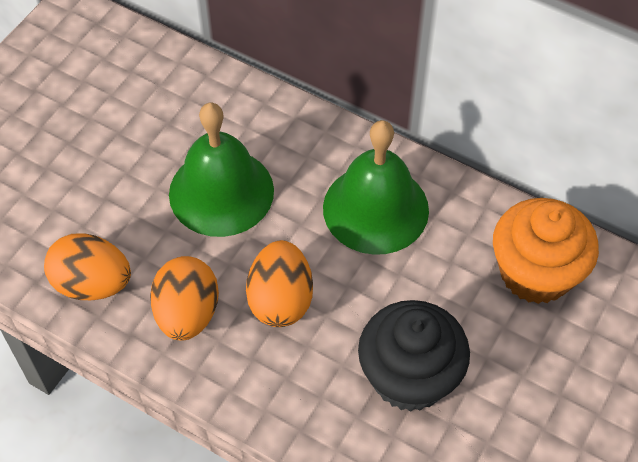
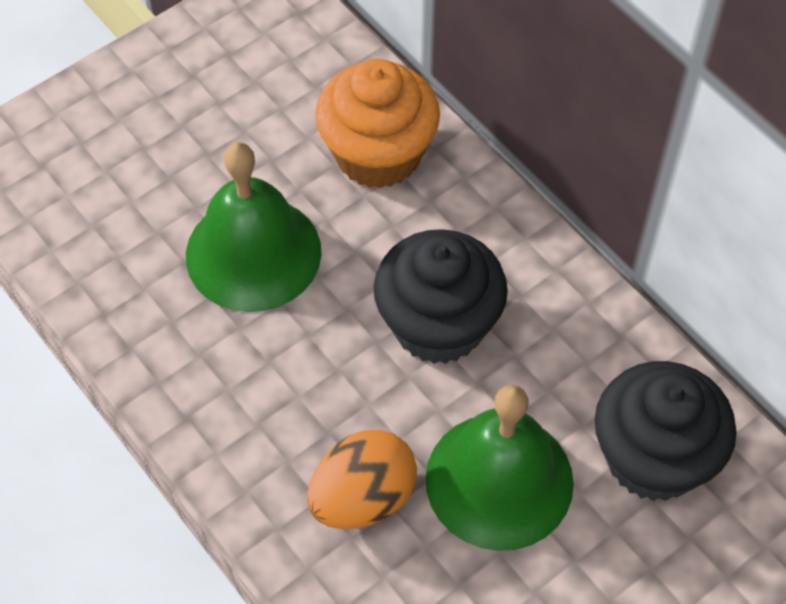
black cupcake: 1 -> 2
orange egg: 3 -> 1

